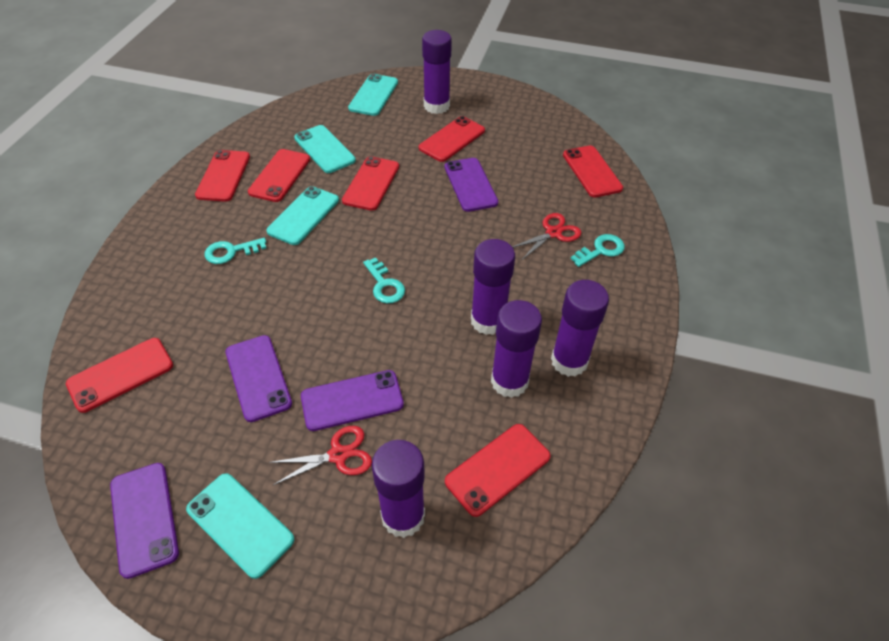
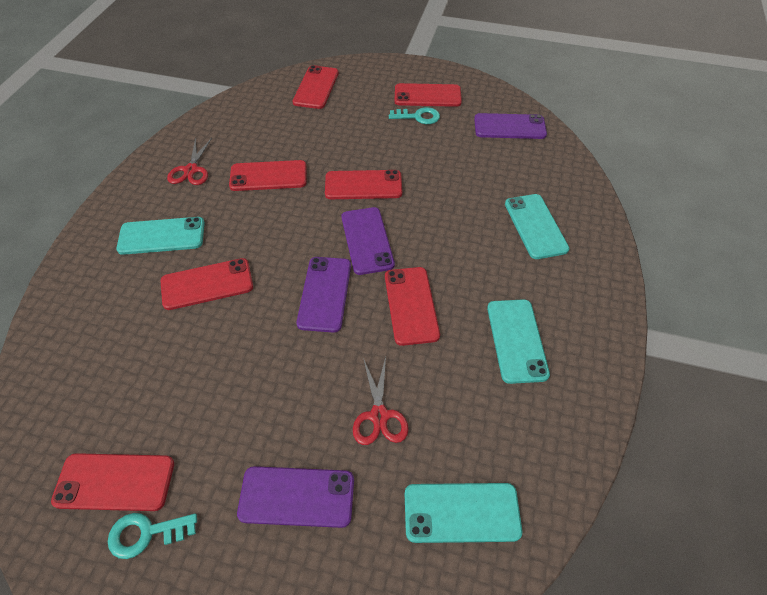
purple glue stick: 5 -> 0
turquoise key: 3 -> 2

